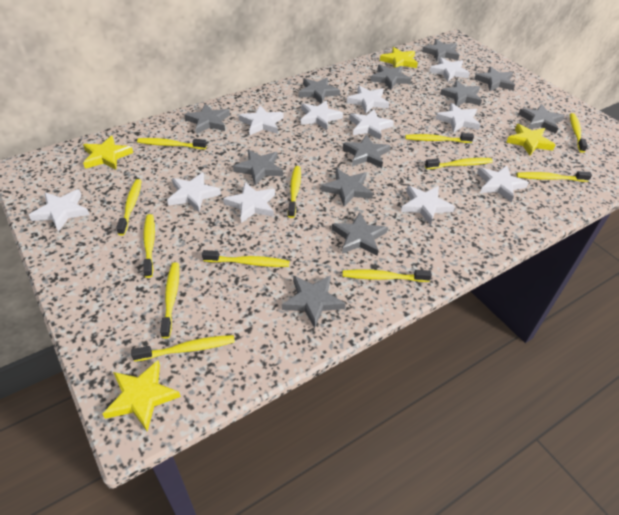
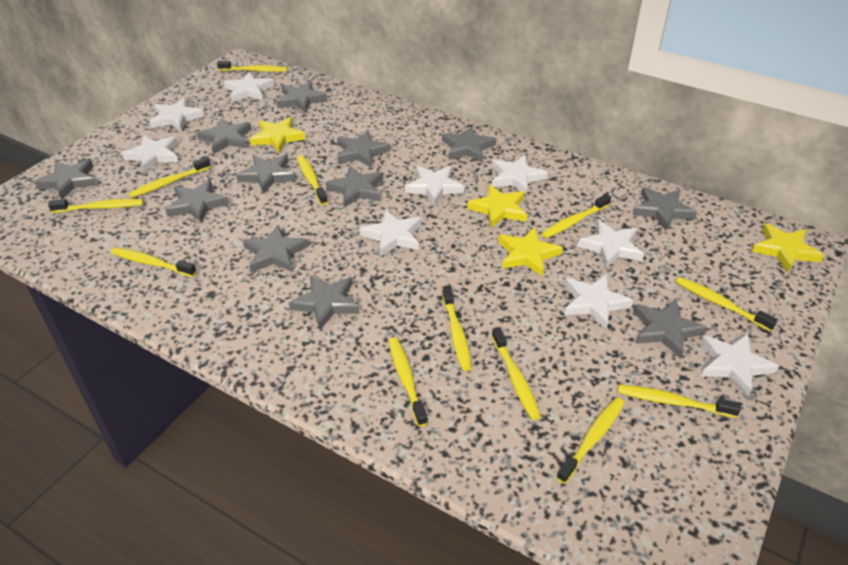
white star: 11 -> 9

